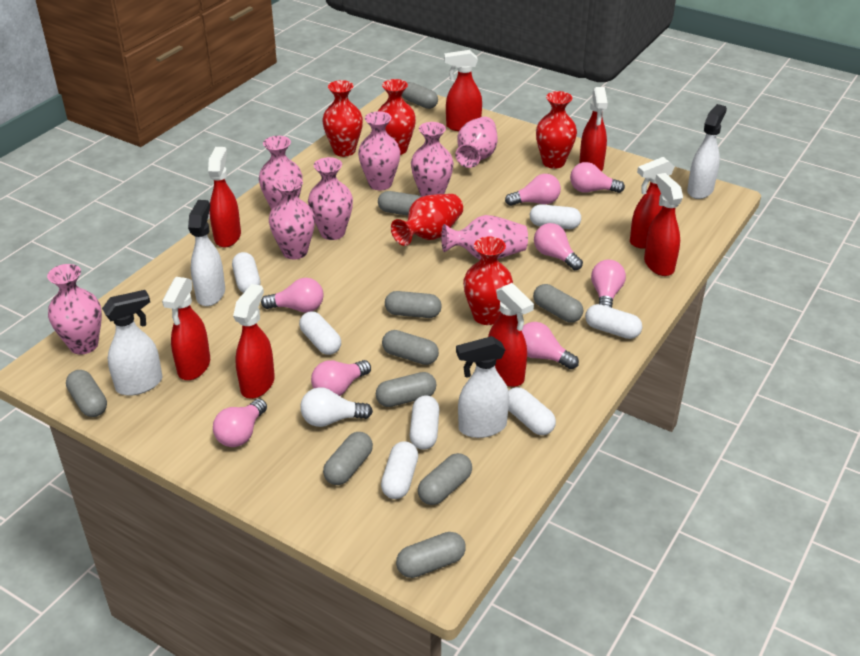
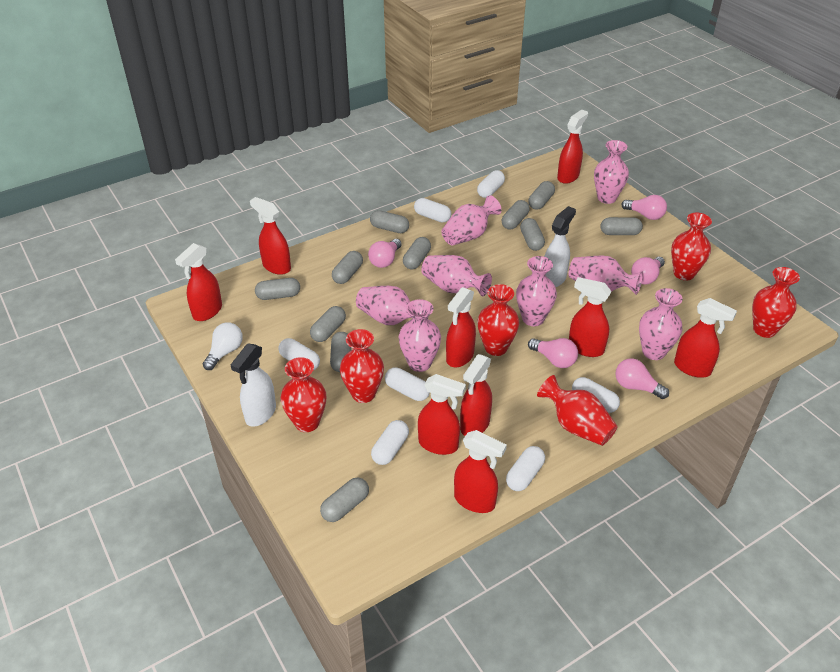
grey capsule: 10 -> 11
pink light bulb: 8 -> 5
red spray bottle: 8 -> 9
red vase: 5 -> 6
white spray bottle: 4 -> 2

